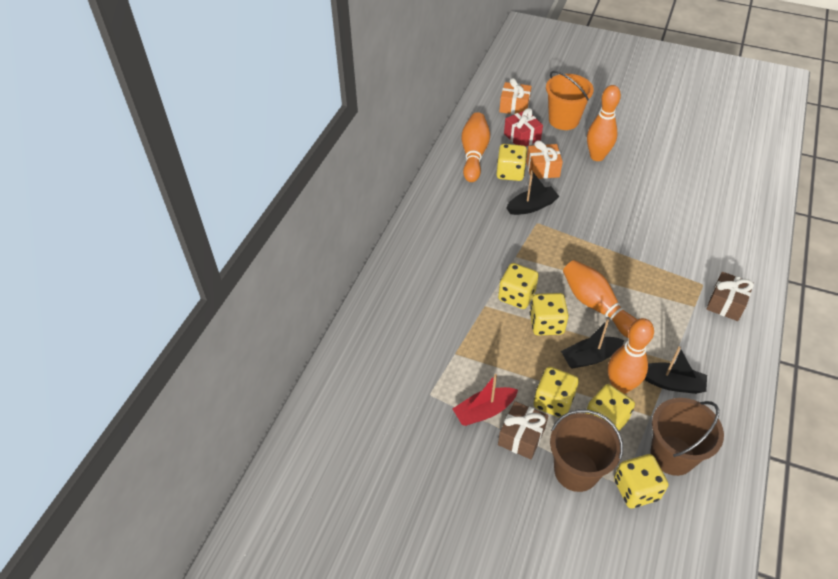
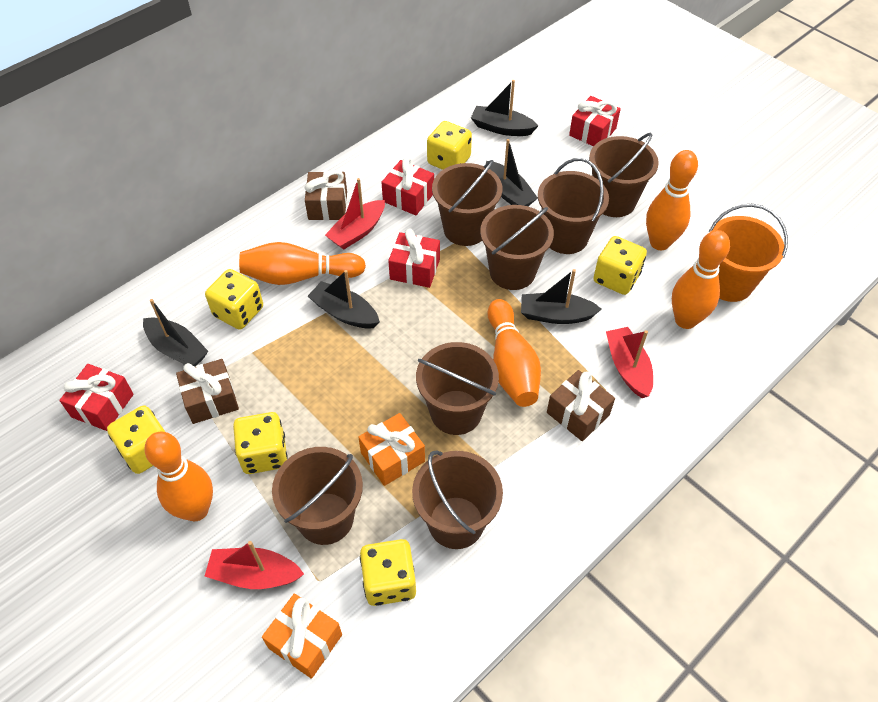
black boat: 3 -> 5
brown bucket: 2 -> 7
brown gift: 2 -> 3
orange bowling pin: 4 -> 5
red boat: 1 -> 3
red gift: 1 -> 4

